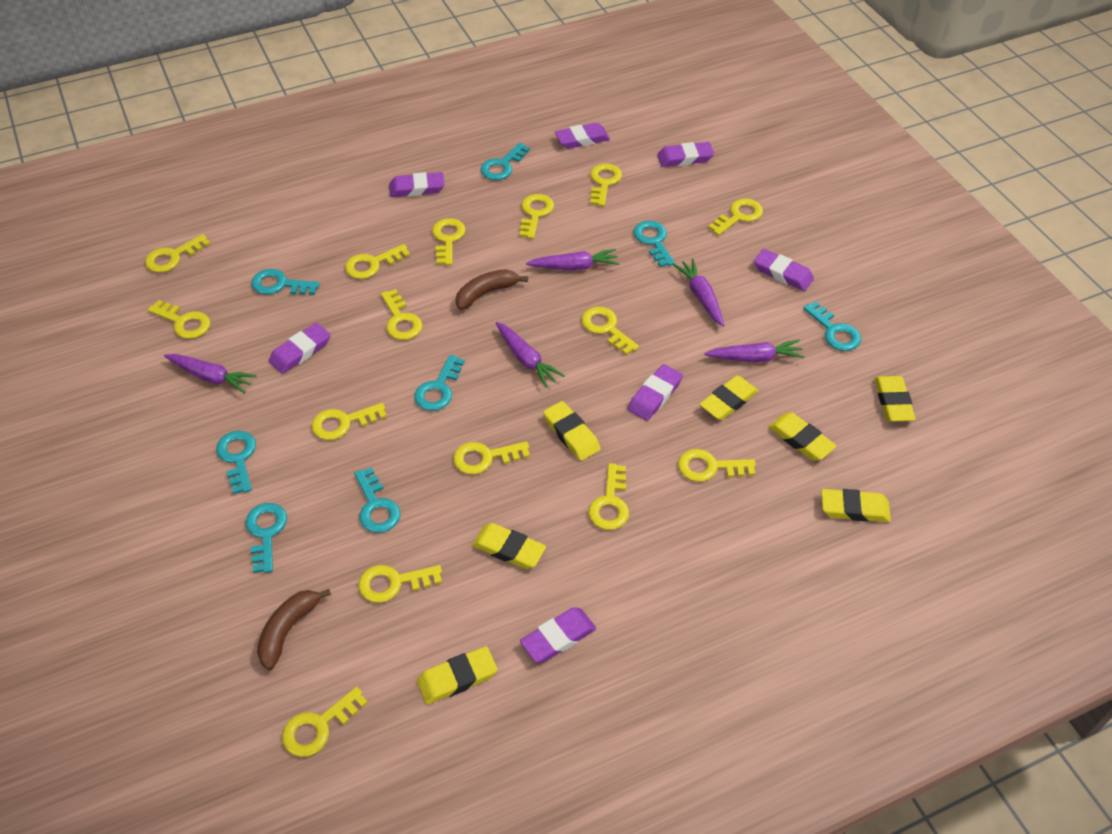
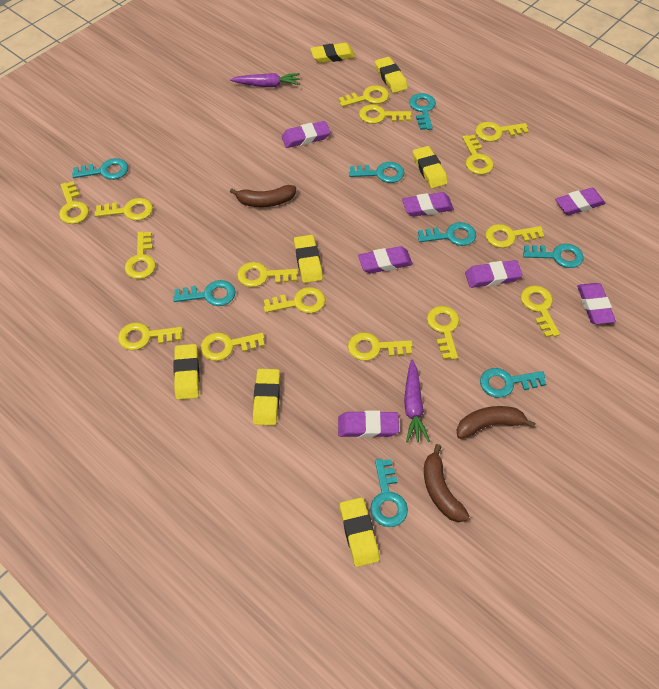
brown banana: 2 -> 3
purple carrot: 5 -> 2

